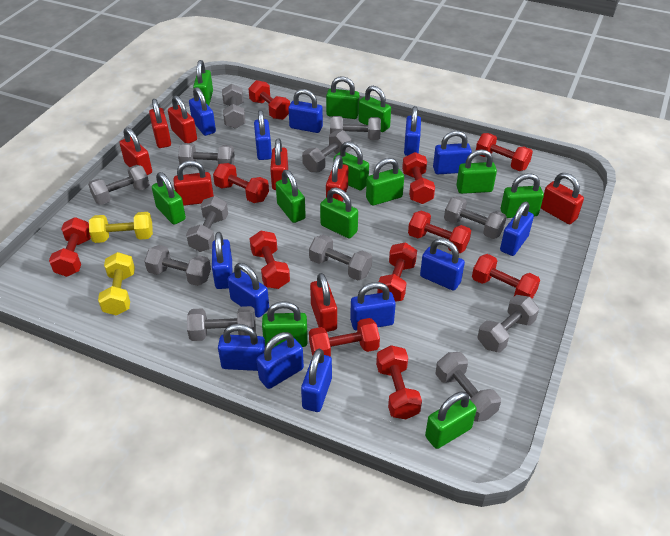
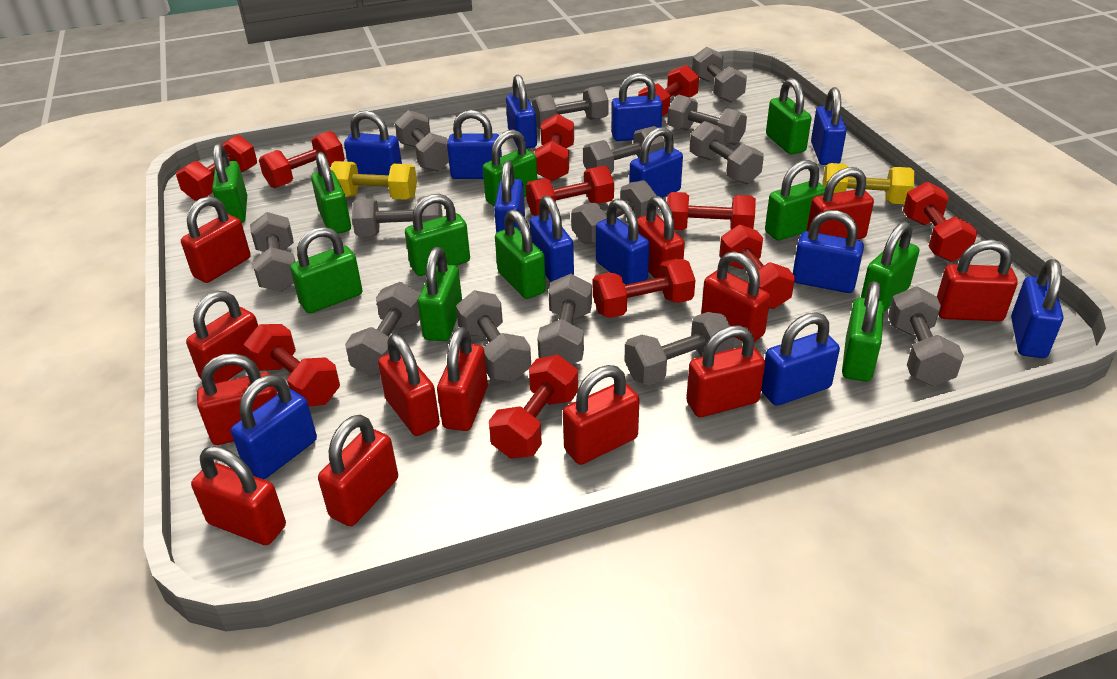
green padlock: 12 -> 11
grey dumbbell: 12 -> 14
red padlock: 8 -> 13

